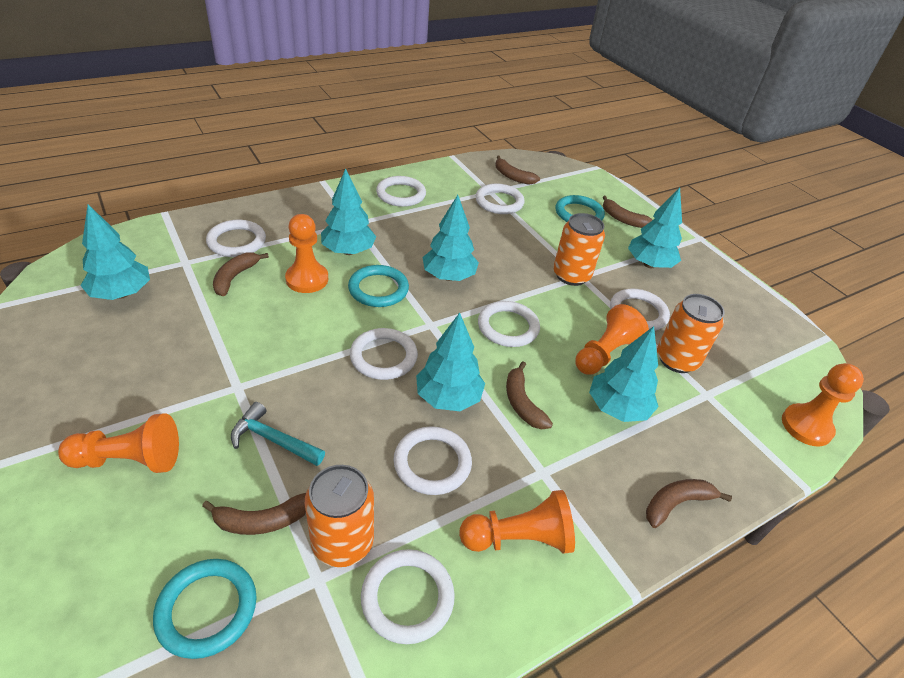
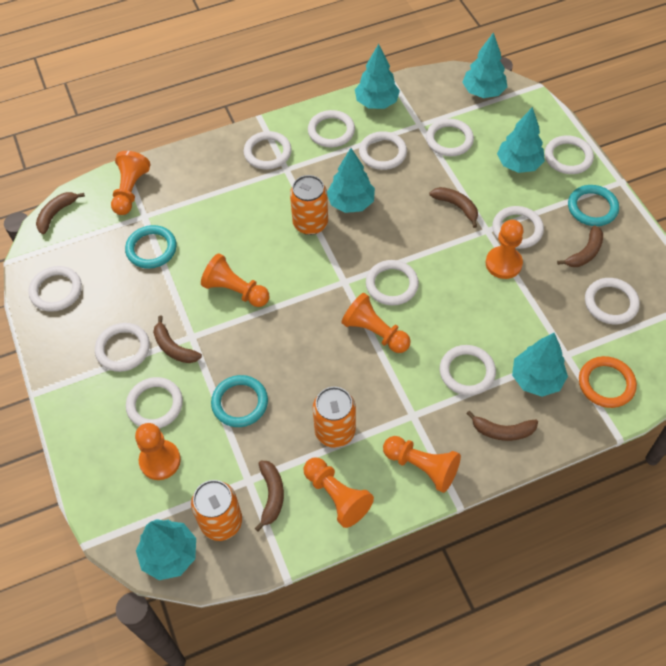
orange pawn: 5 -> 7
orange ring: 0 -> 1
turquoise hammer: 1 -> 0
white ring: 8 -> 12

